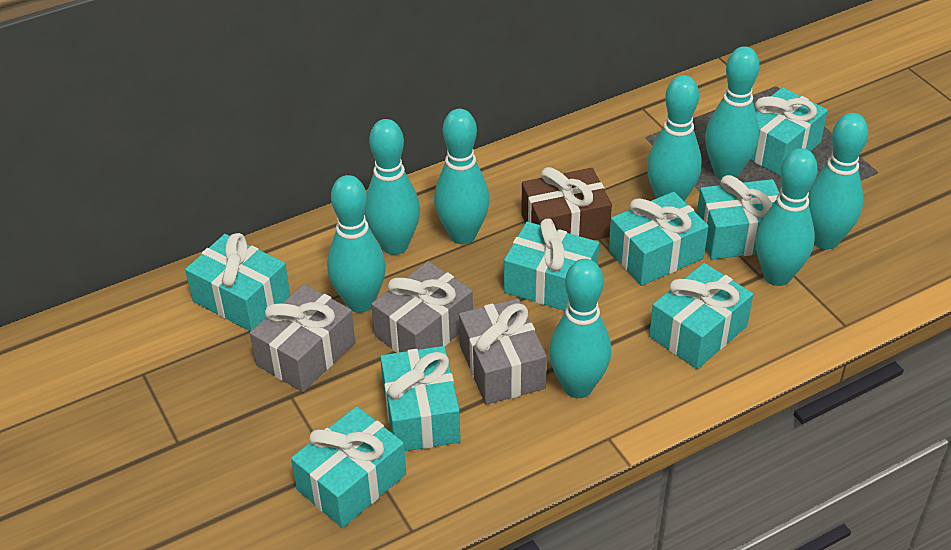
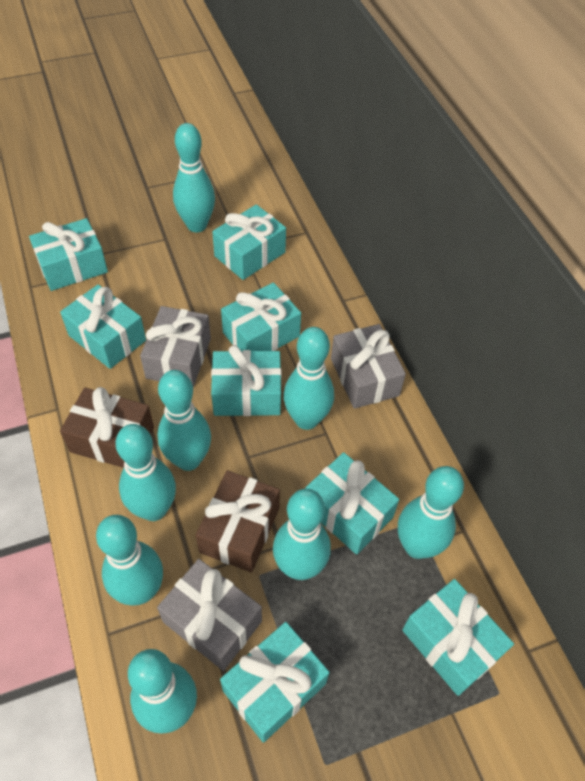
brown gift: 1 -> 2

